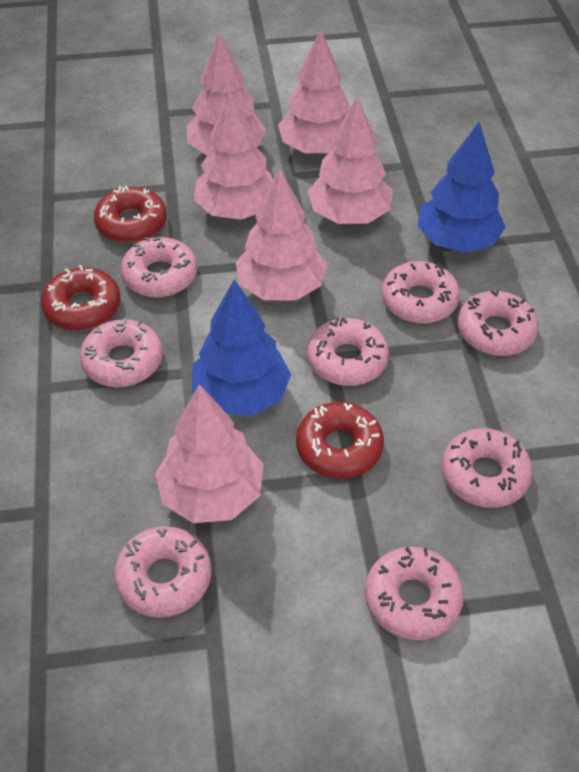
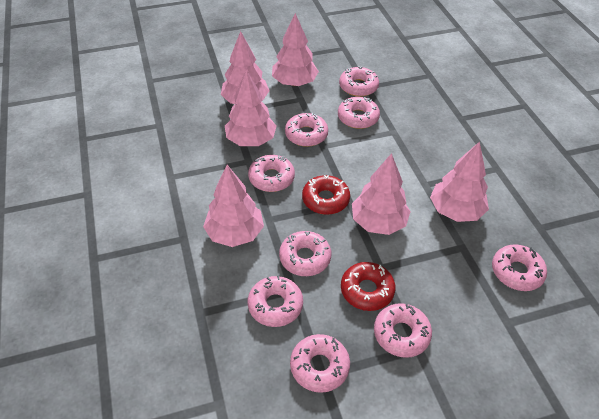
blue tree: 2 -> 0
pink donut: 8 -> 9
red donut: 3 -> 2

